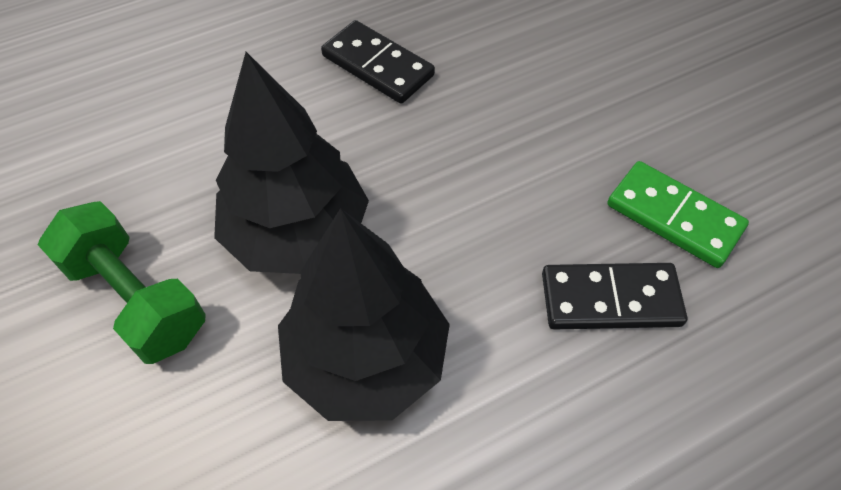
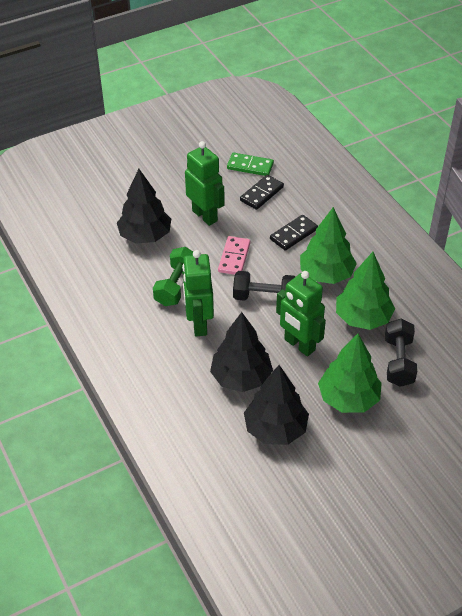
black dumbbell: 0 -> 2
black tree: 2 -> 3
green robot: 0 -> 3
green tree: 0 -> 3
pink domino: 0 -> 1

